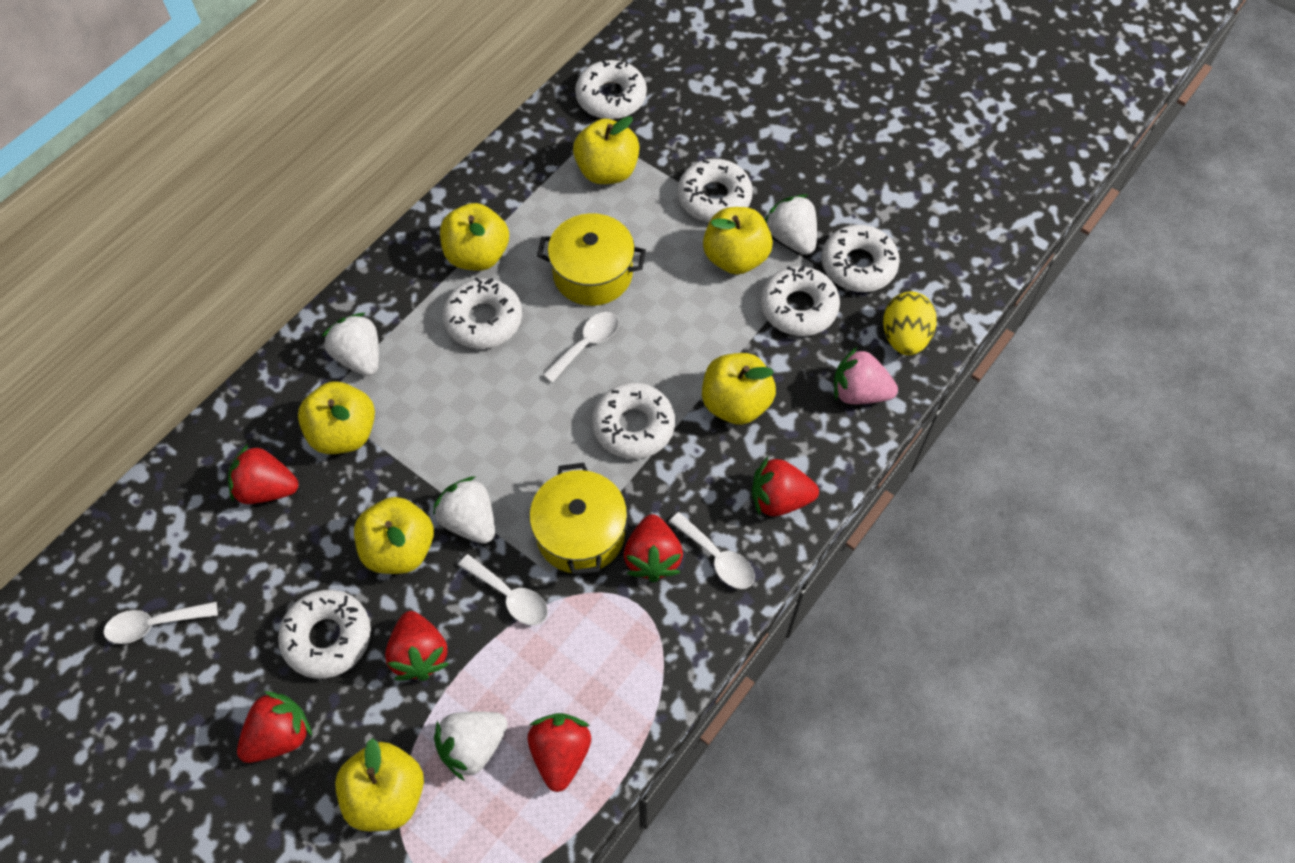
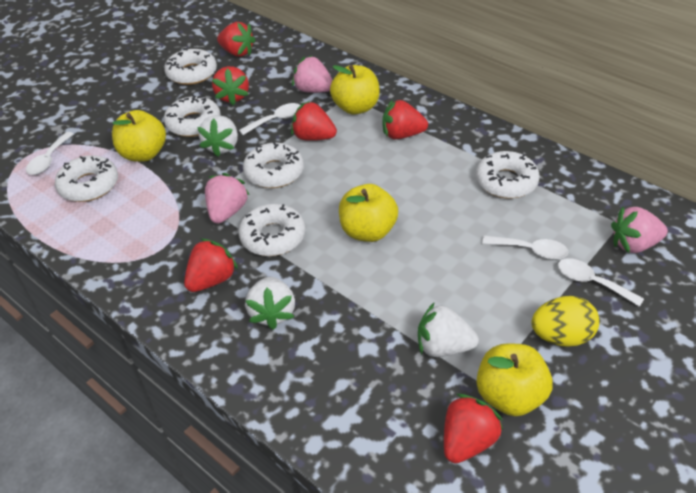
pink strawberry: 1 -> 3
white donut: 7 -> 6
white strawberry: 4 -> 3
yellow apple: 7 -> 4
yellow pot: 2 -> 0

